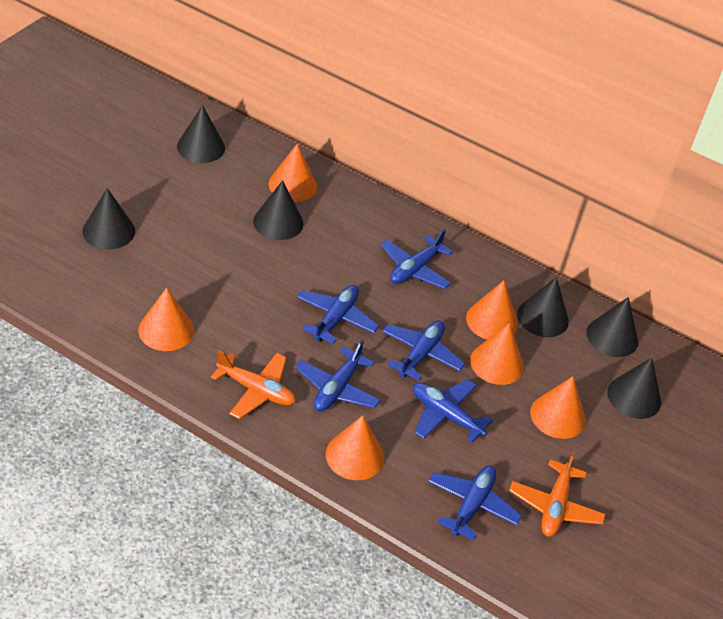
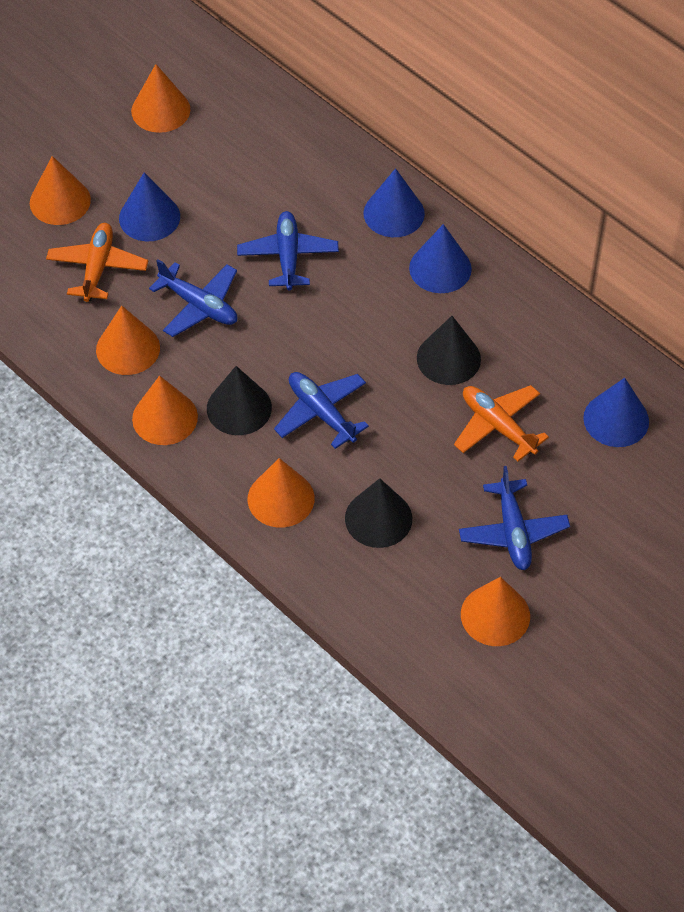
black cone: 6 -> 3
blue cone: 0 -> 4
blue plane: 6 -> 4

